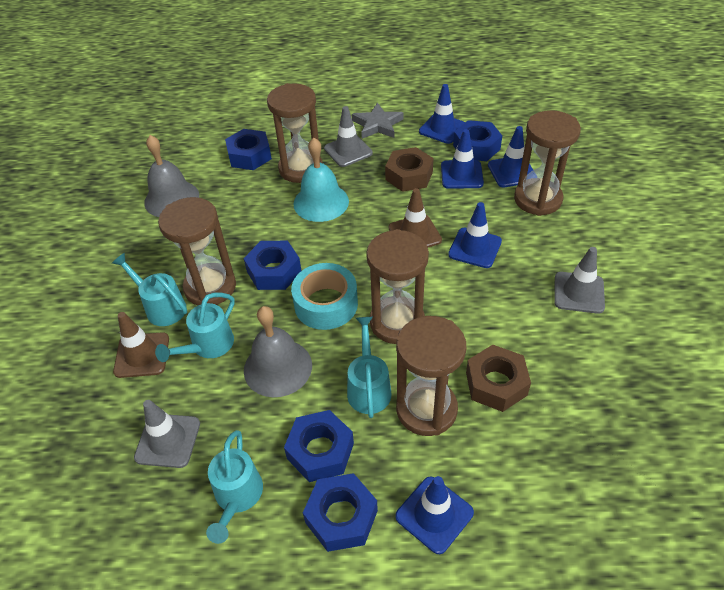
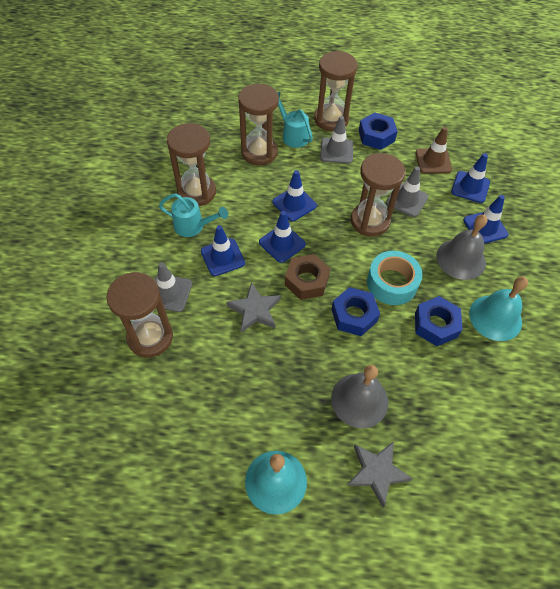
blue nut: 5 -> 3
brown nut: 2 -> 1
brown traffic cone: 2 -> 1
grey star: 1 -> 2
turquoise bell: 1 -> 2
turquoise watering can: 4 -> 2

